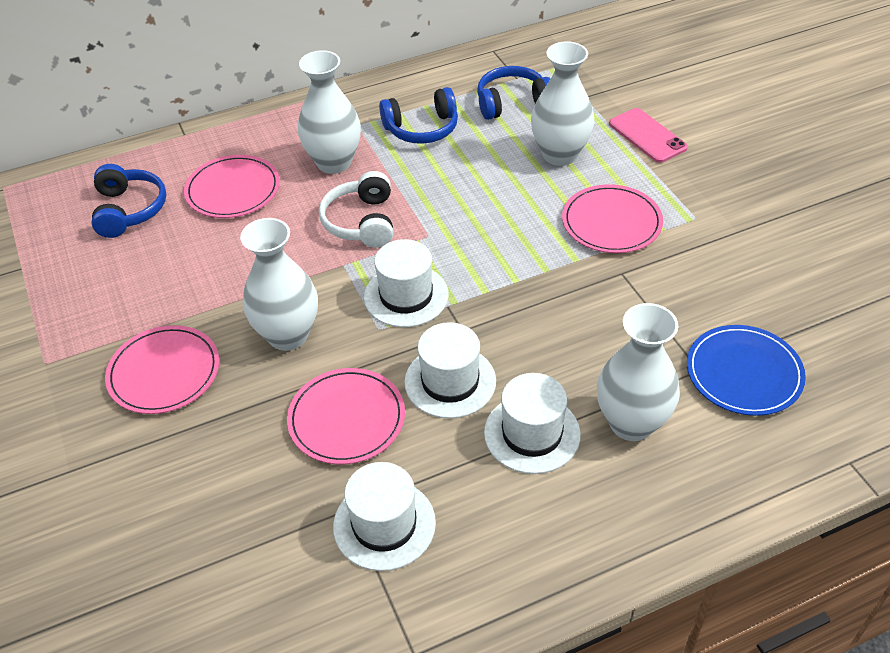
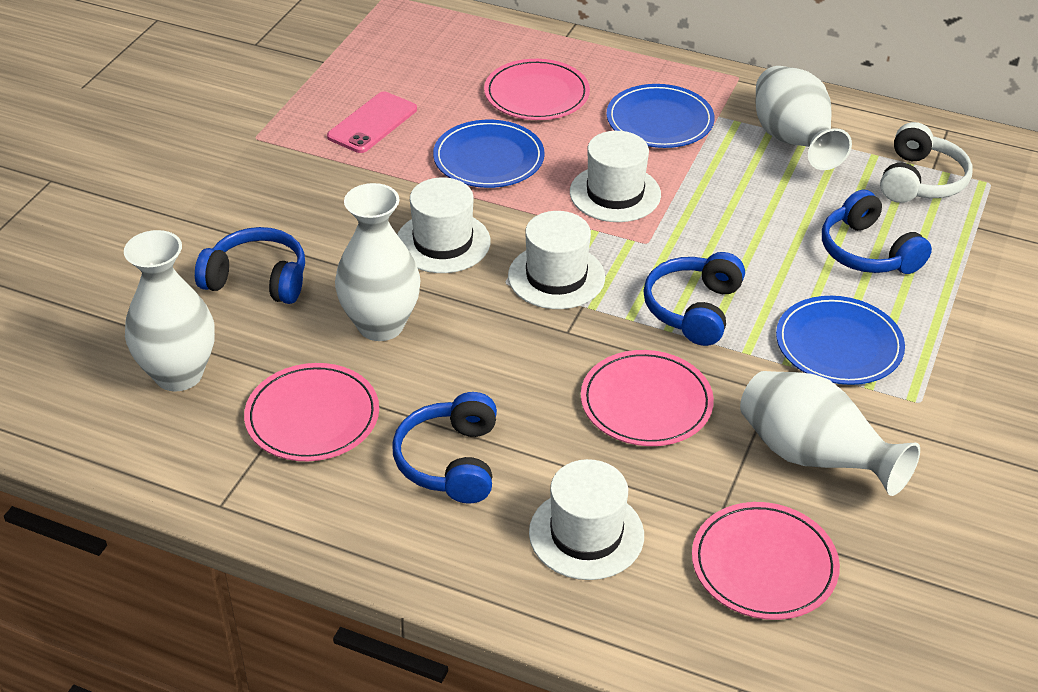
blue headphones: 3 -> 4
blue plate: 1 -> 3

